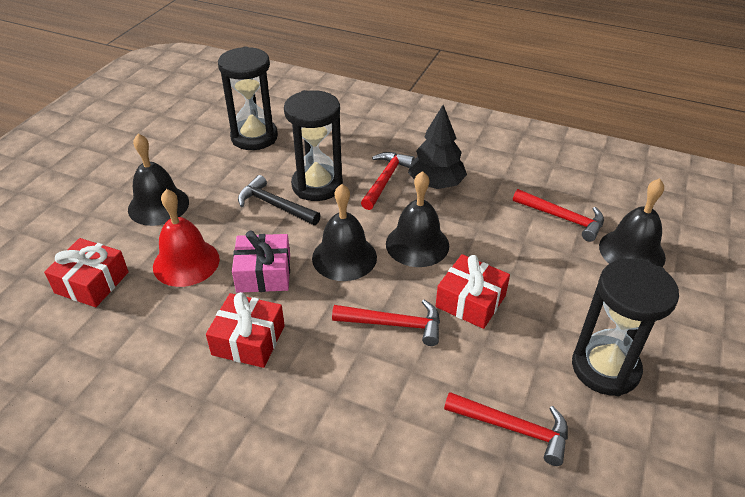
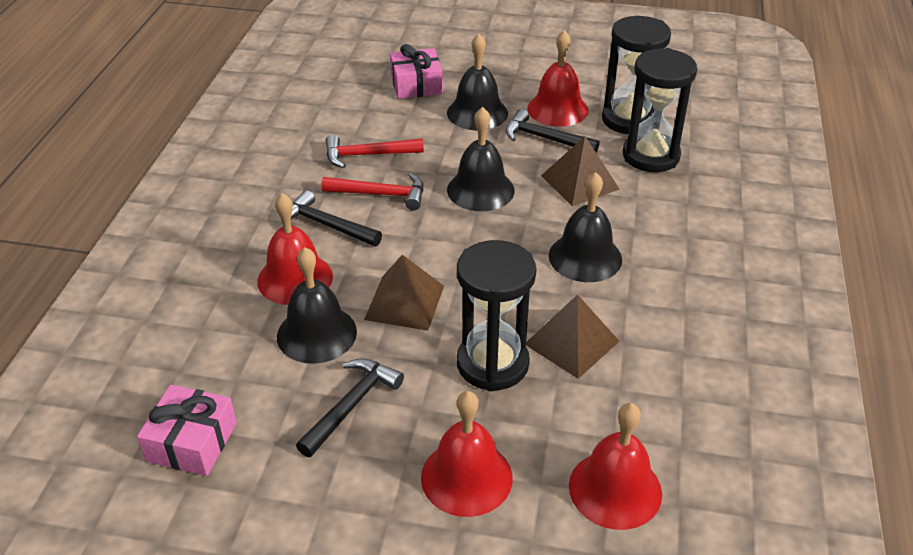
black hammer: 1 -> 3
black tree: 1 -> 0
brown pyramid: 0 -> 3
pink gift: 1 -> 2
red bell: 1 -> 4
red gift: 3 -> 0
red hammer: 4 -> 2

